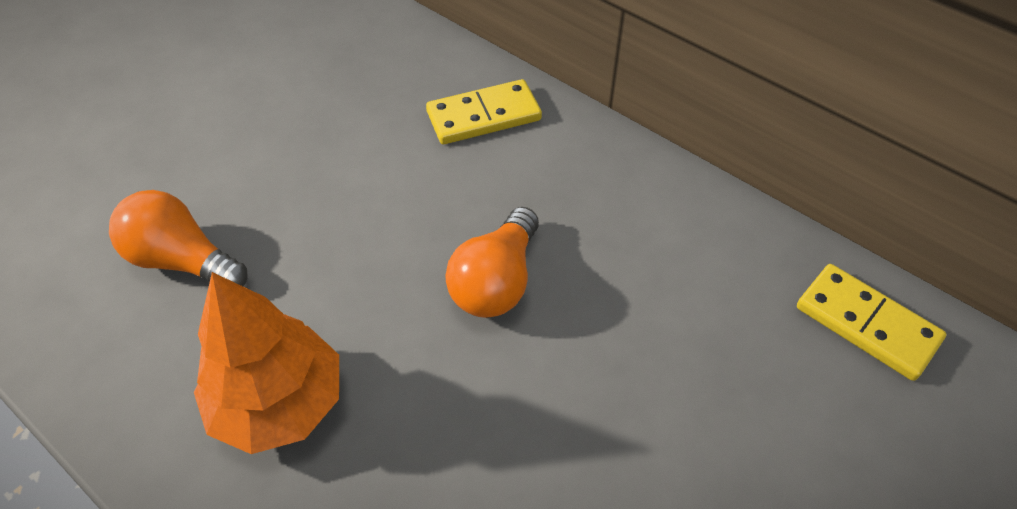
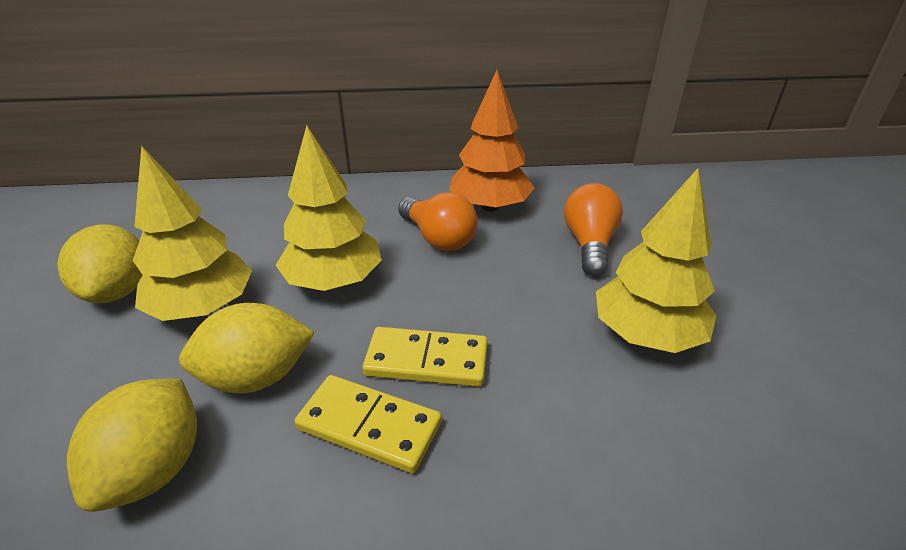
yellow lemon: 0 -> 3
yellow tree: 0 -> 3

